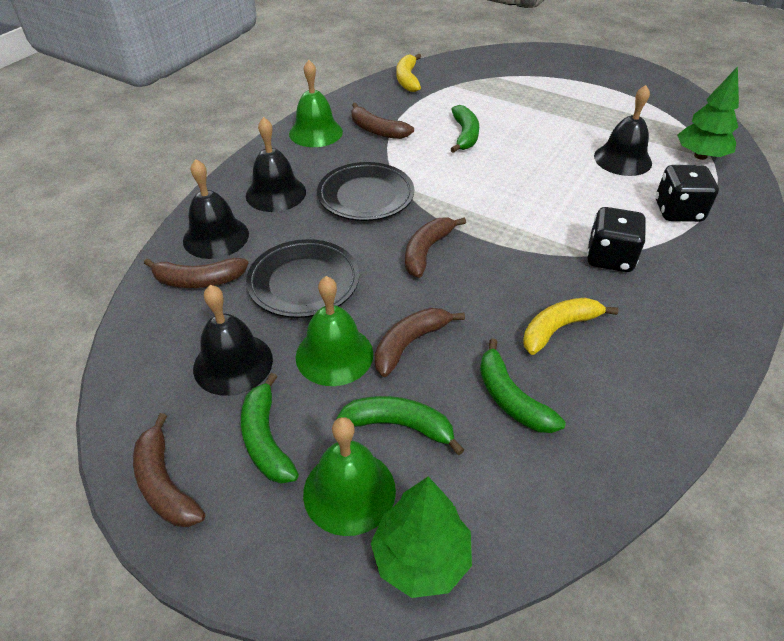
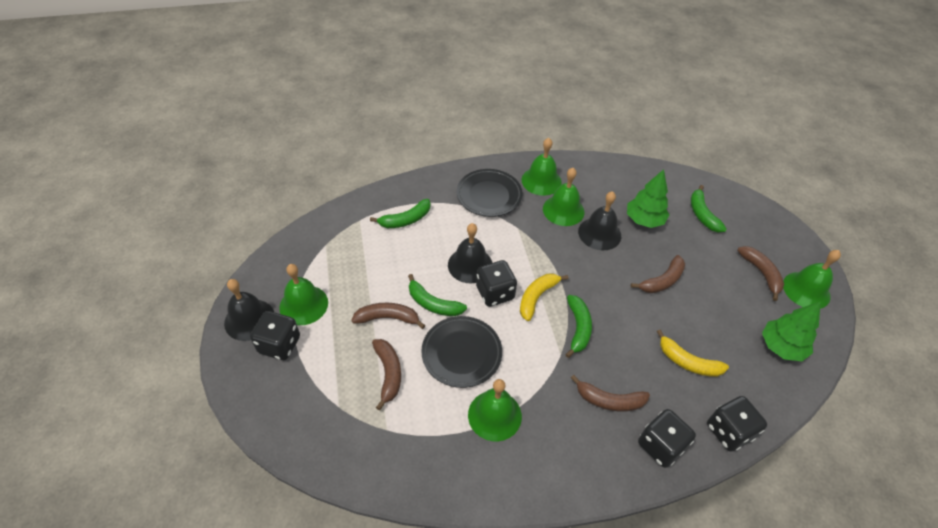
black bell: 4 -> 3
black dice: 2 -> 4
green bell: 3 -> 5

